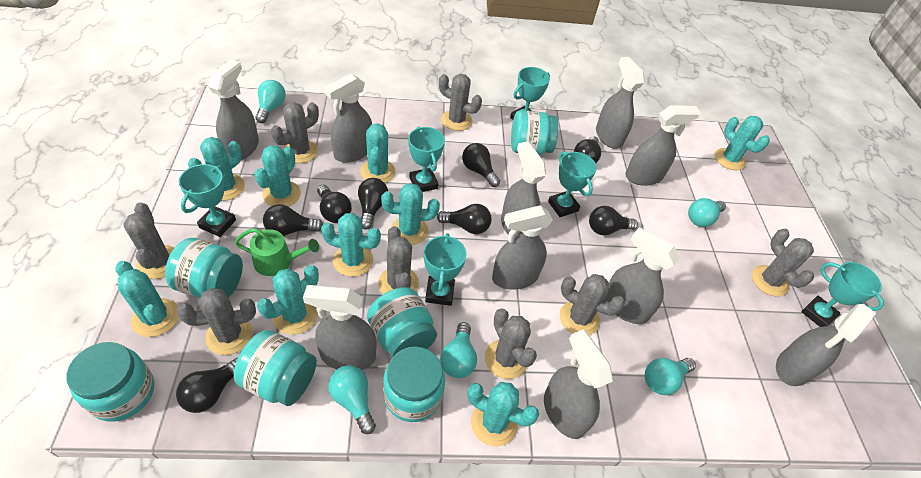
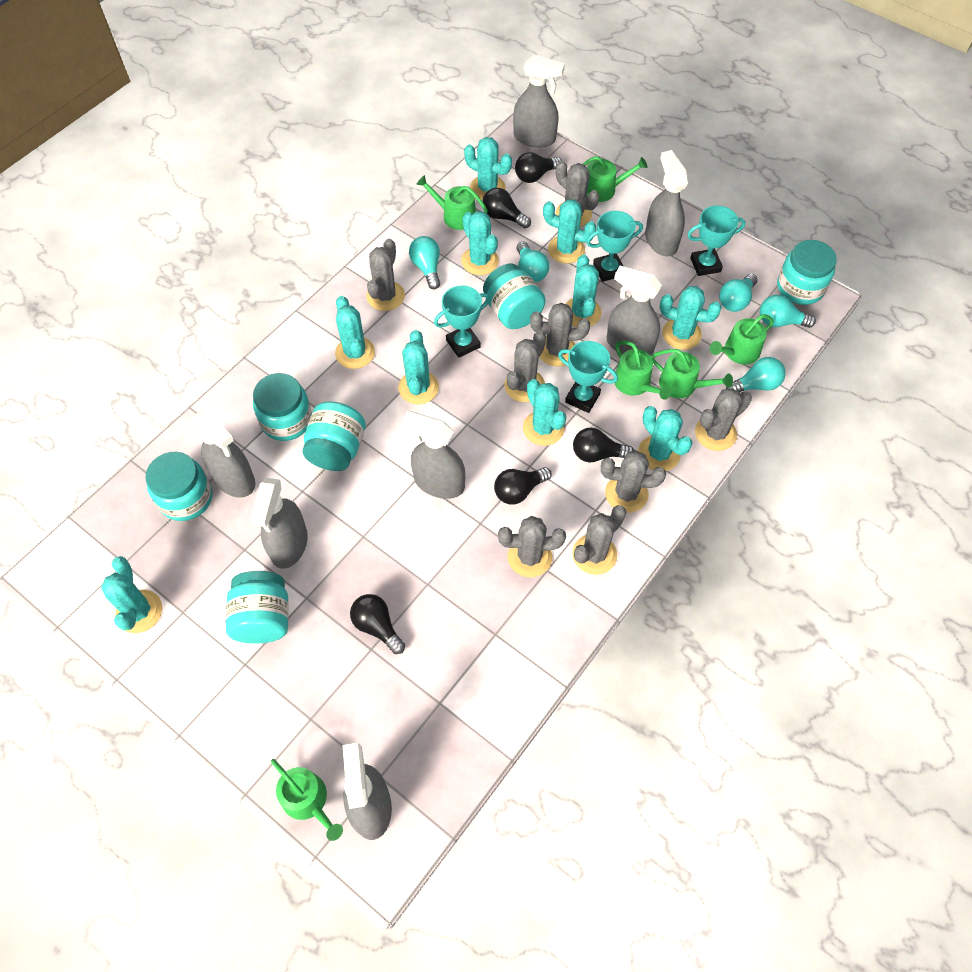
black light bulb: 8 -> 5
green watering can: 1 -> 6
grey spray bottle: 10 -> 7
turquoise cactus: 9 -> 10
turquoise trophy: 6 -> 4

